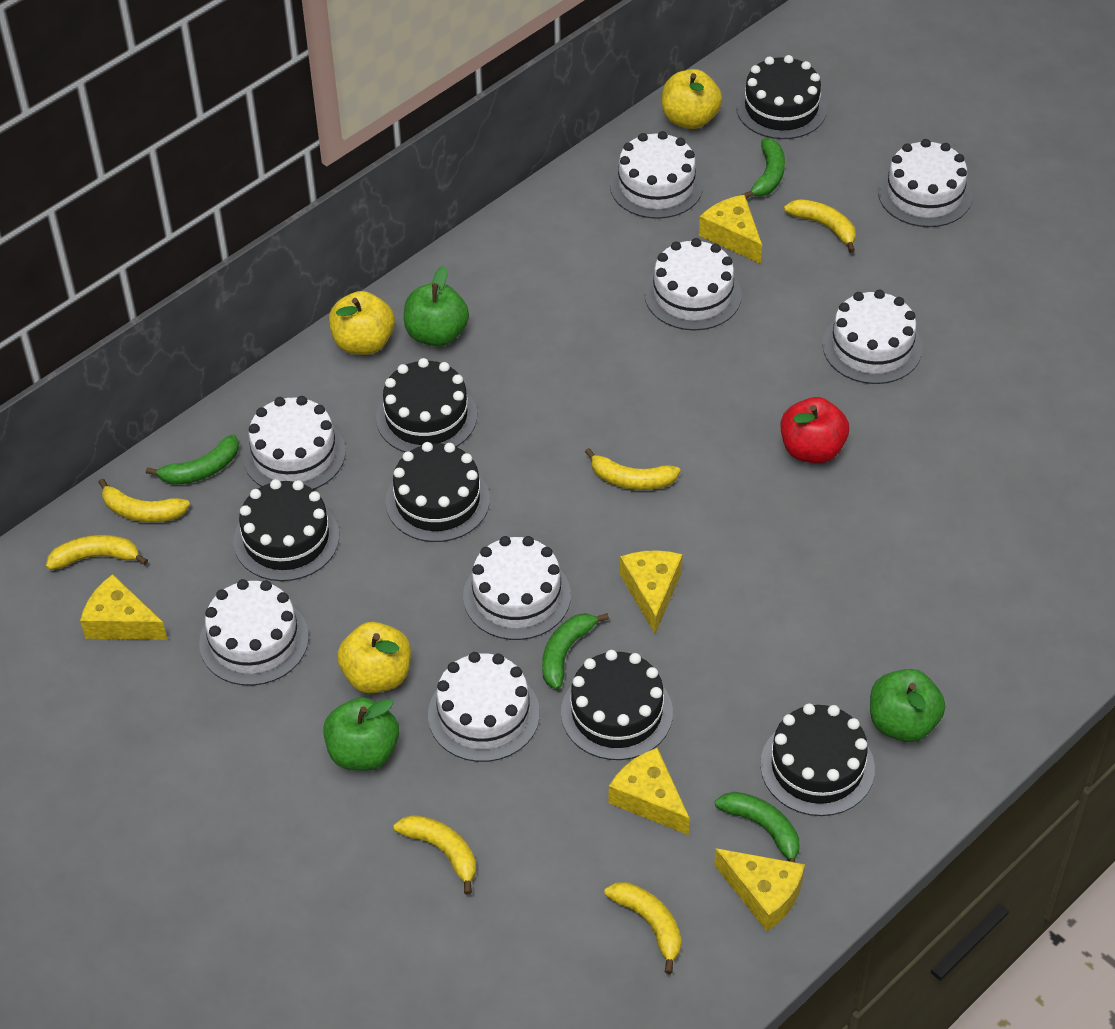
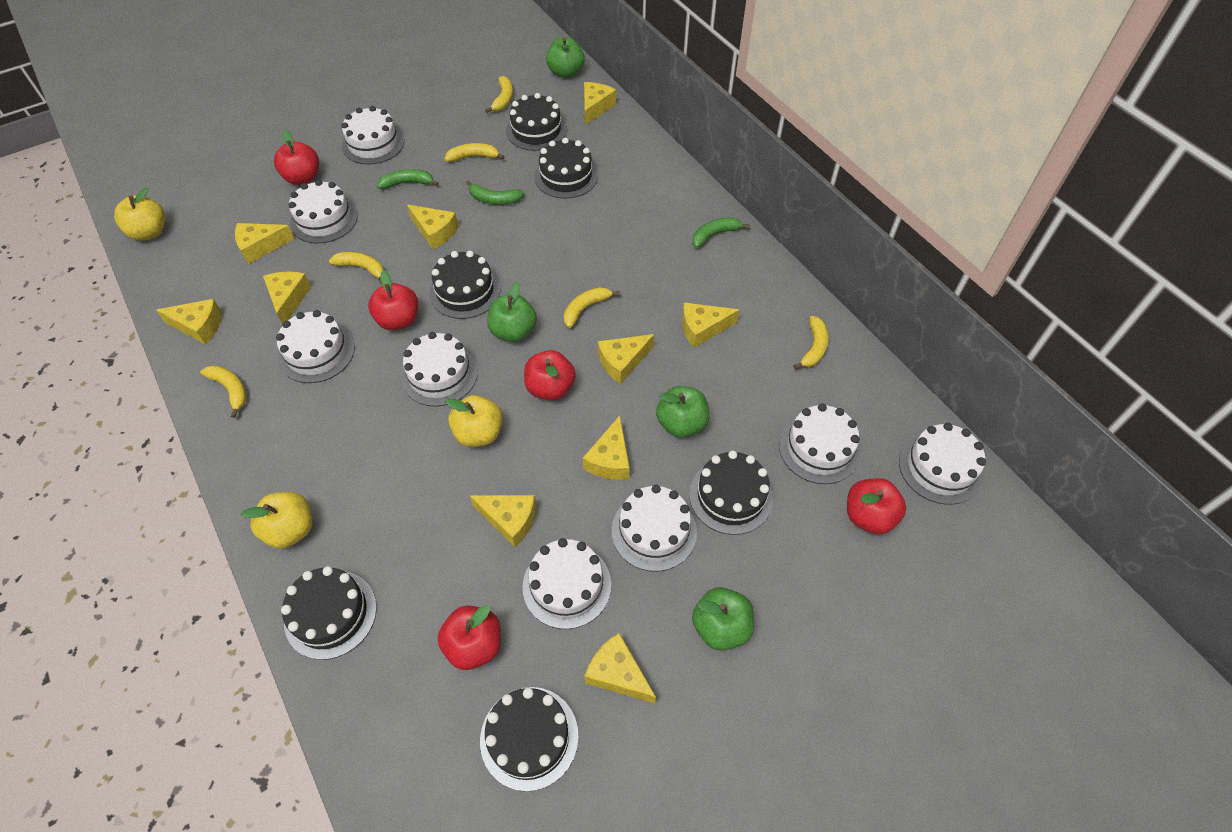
green apple: 3 -> 4
green banana: 4 -> 3
red apple: 1 -> 5
yellow cheese: 5 -> 10

